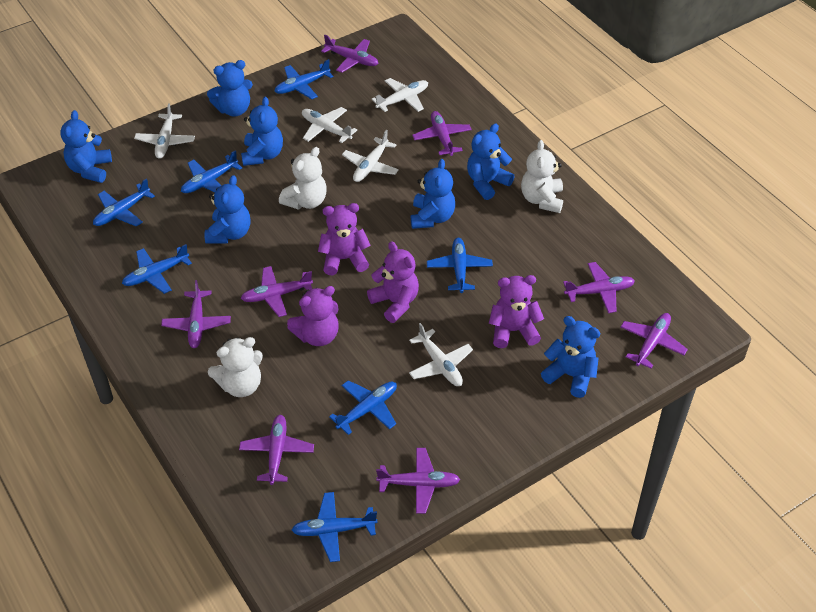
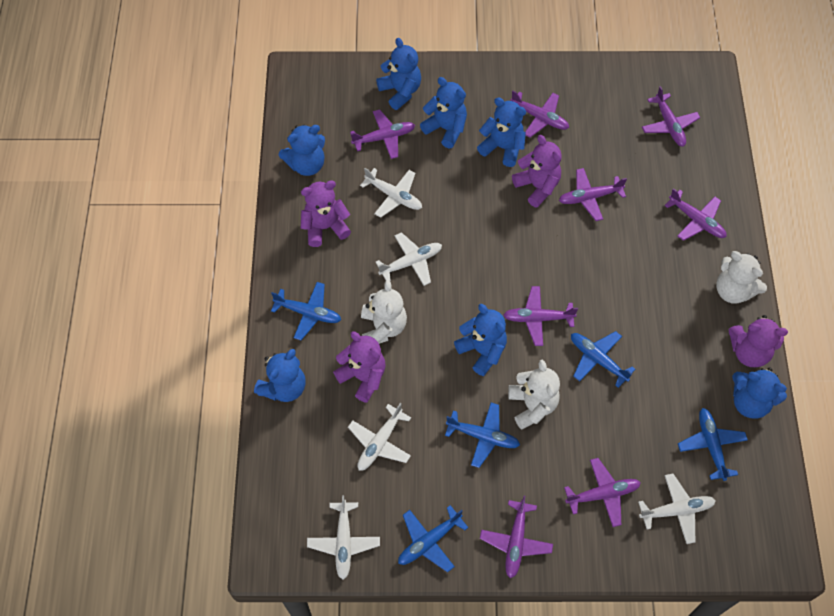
blue plane: 7 -> 5

